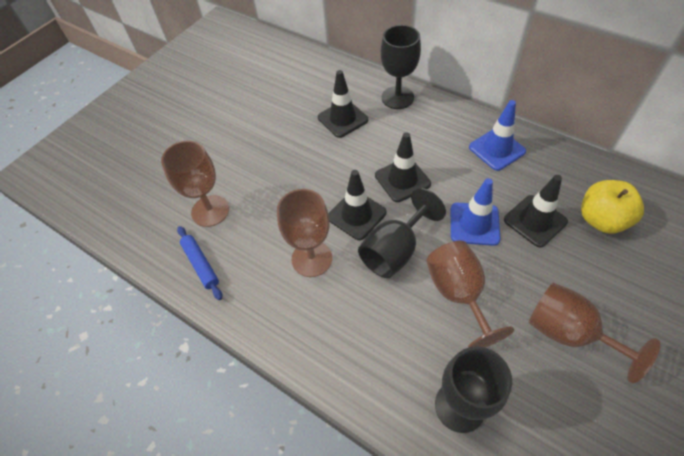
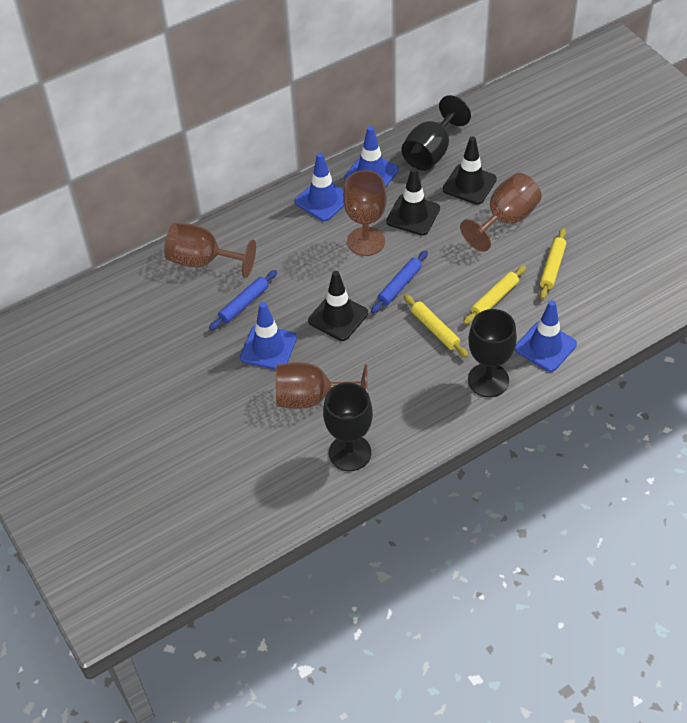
black traffic cone: 4 -> 3
blue rolling pin: 1 -> 2
blue traffic cone: 2 -> 4
yellow apple: 1 -> 0
yellow rolling pin: 0 -> 3

